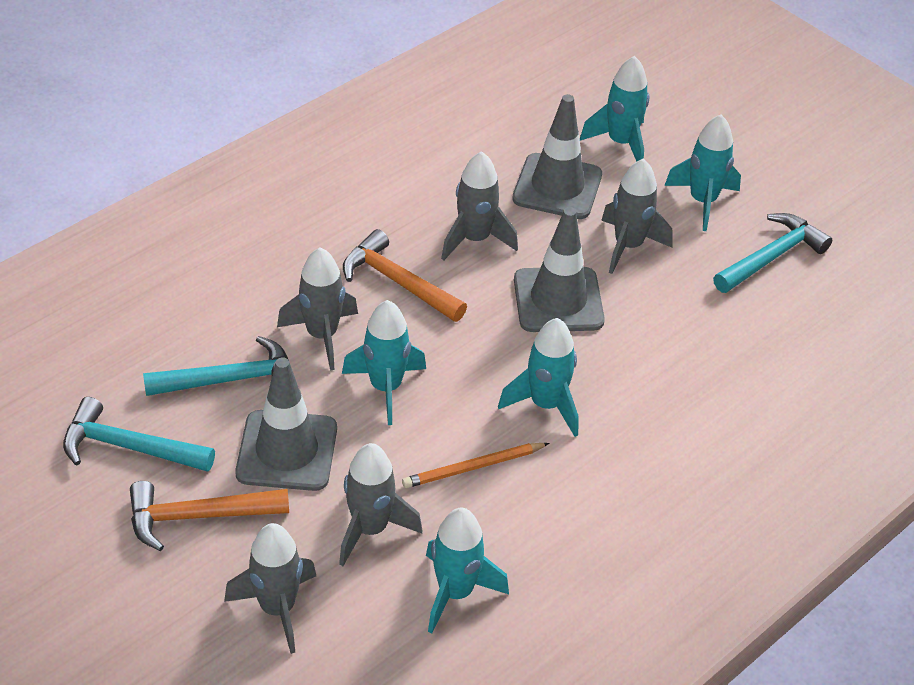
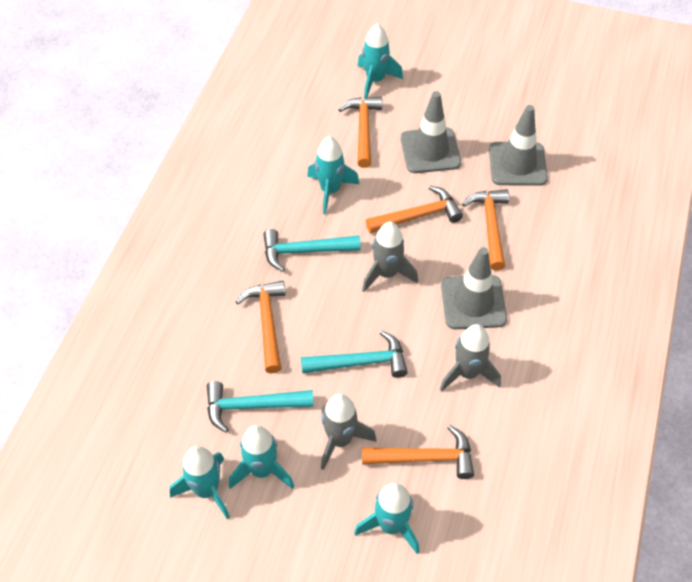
grey rocket: 5 -> 3
orange hammer: 2 -> 5
orange pencil: 1 -> 0

